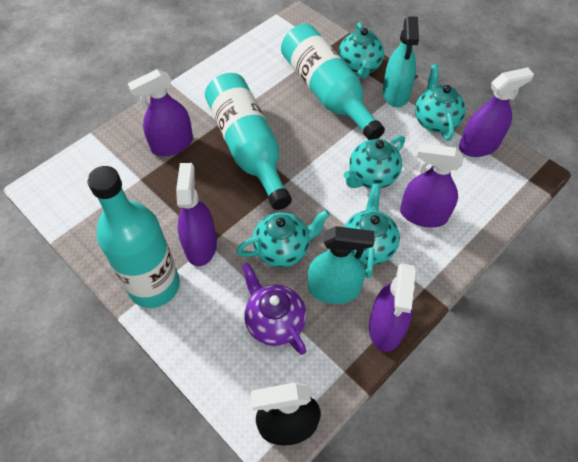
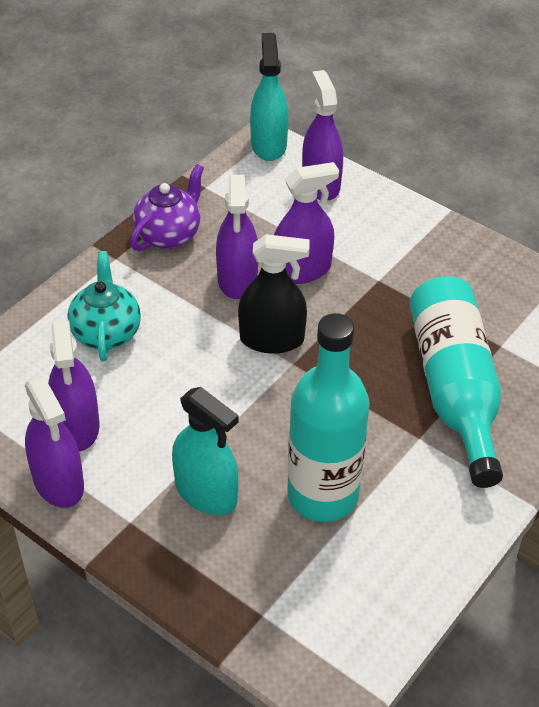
turquoise bottle: 3 -> 2
turquoise teapot: 5 -> 1

